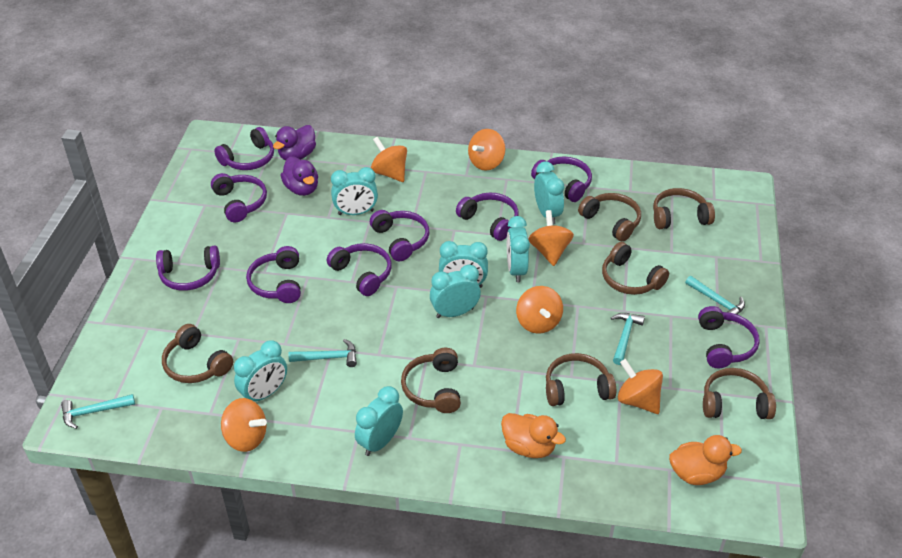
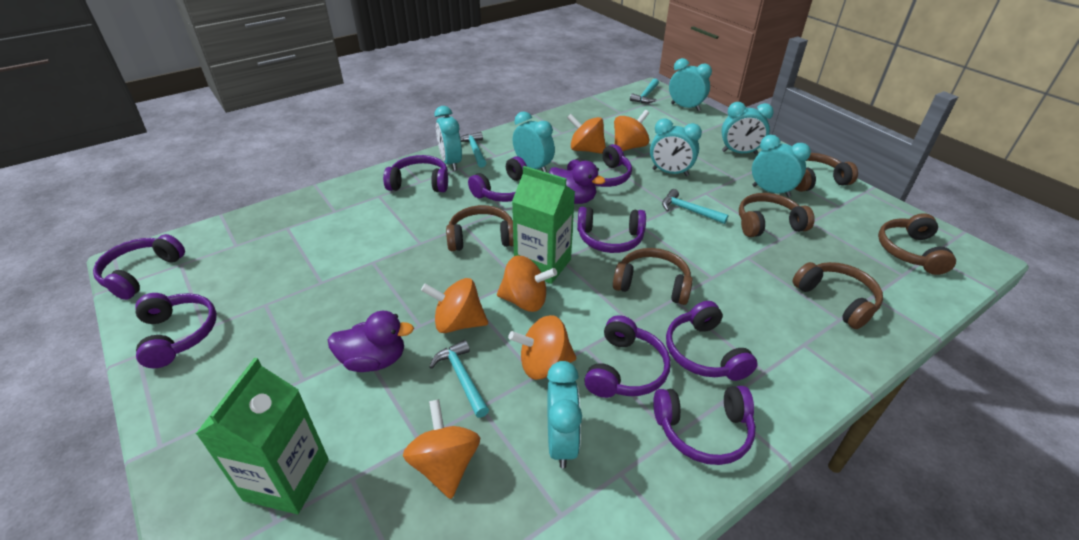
brown headphones: 7 -> 6
green carton: 0 -> 2
orange duck: 2 -> 0

